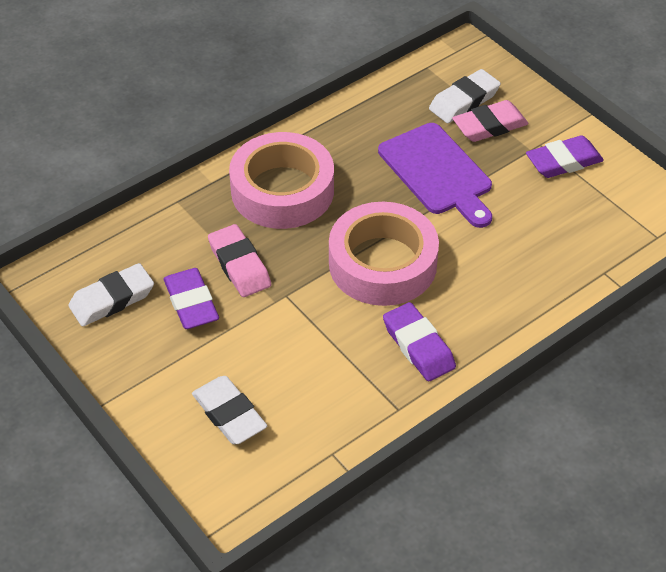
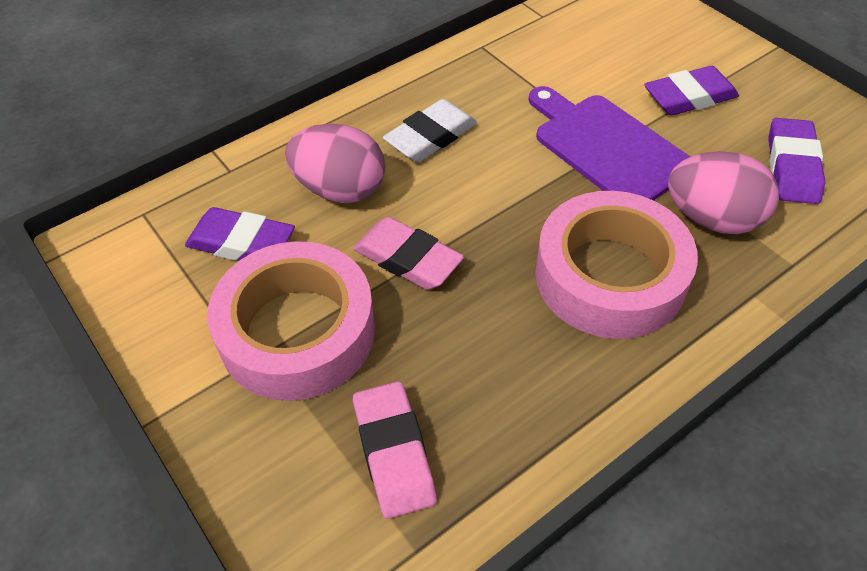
pink egg: 0 -> 2
white eraser: 3 -> 1

